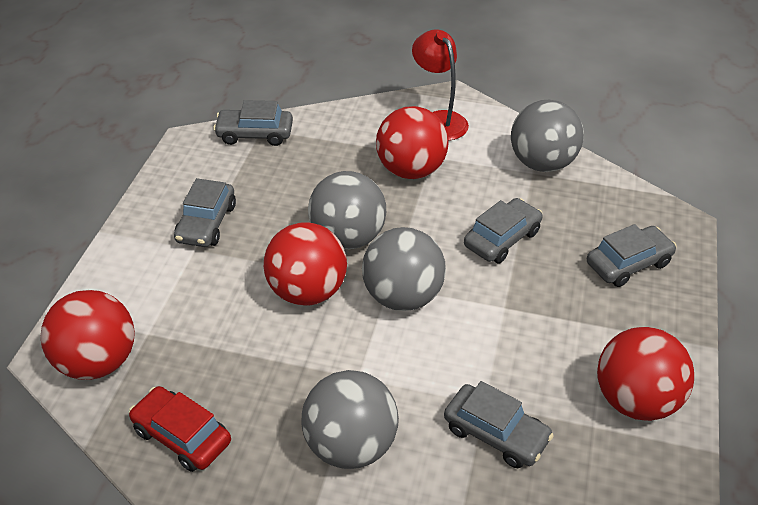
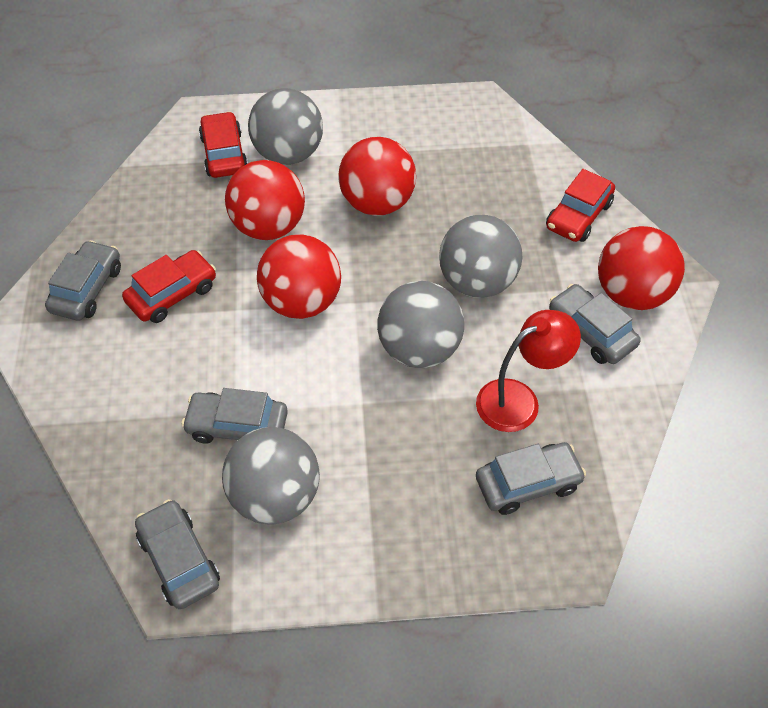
red car: 1 -> 3

